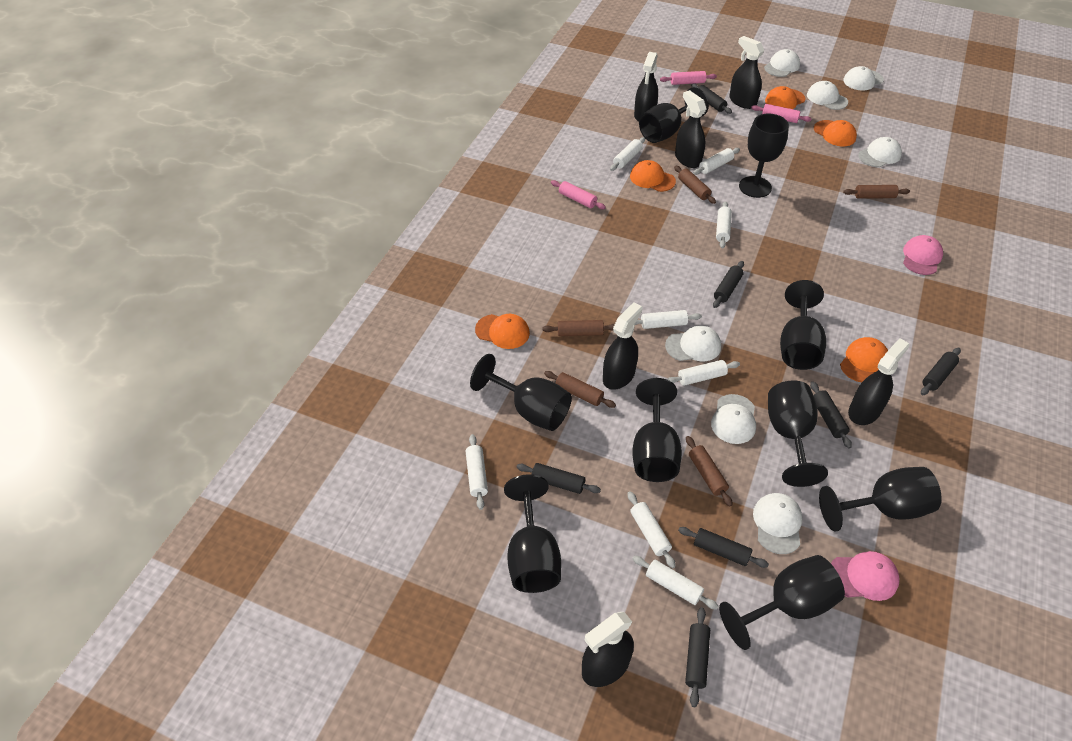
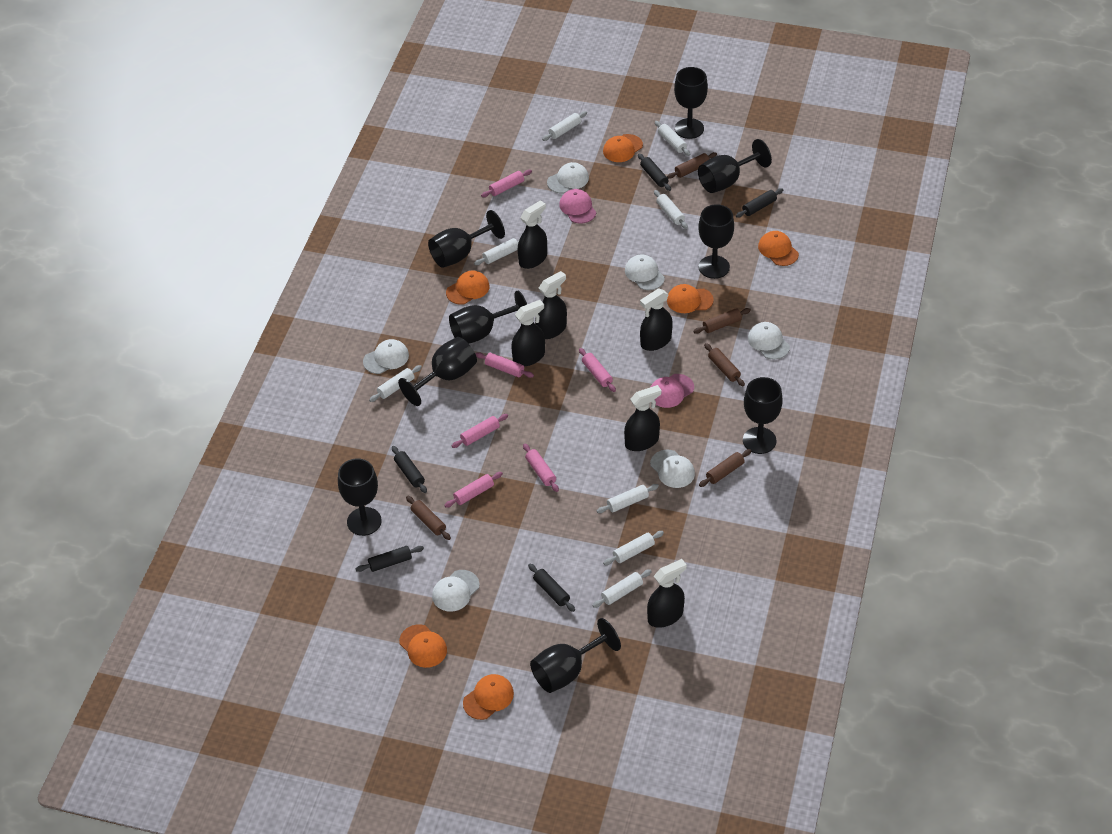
black rolling pin: 7 -> 5
orange cap: 5 -> 6
pink rolling pin: 3 -> 6
white cap: 7 -> 6

